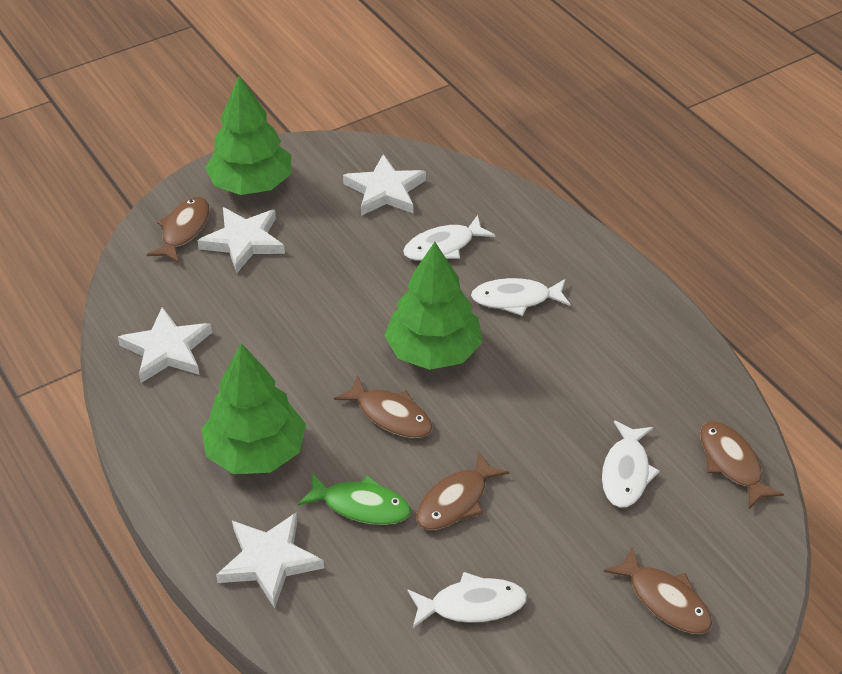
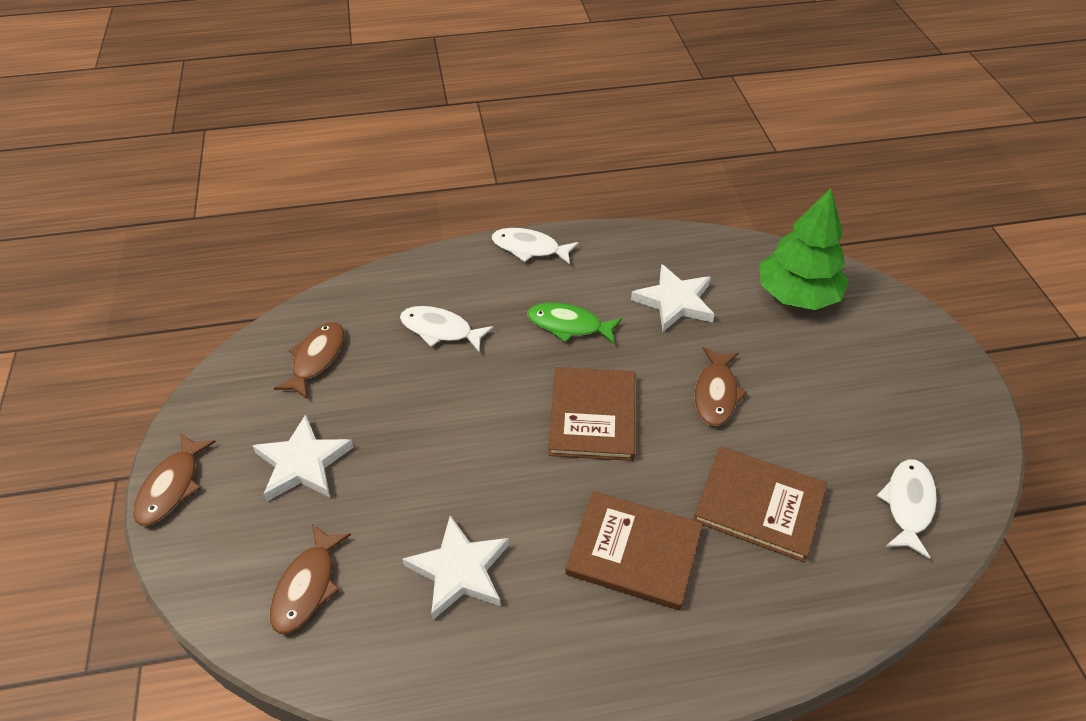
brown book: 0 -> 3
brown fish: 5 -> 4
green tree: 3 -> 1
white fish: 4 -> 3
white star: 4 -> 3

